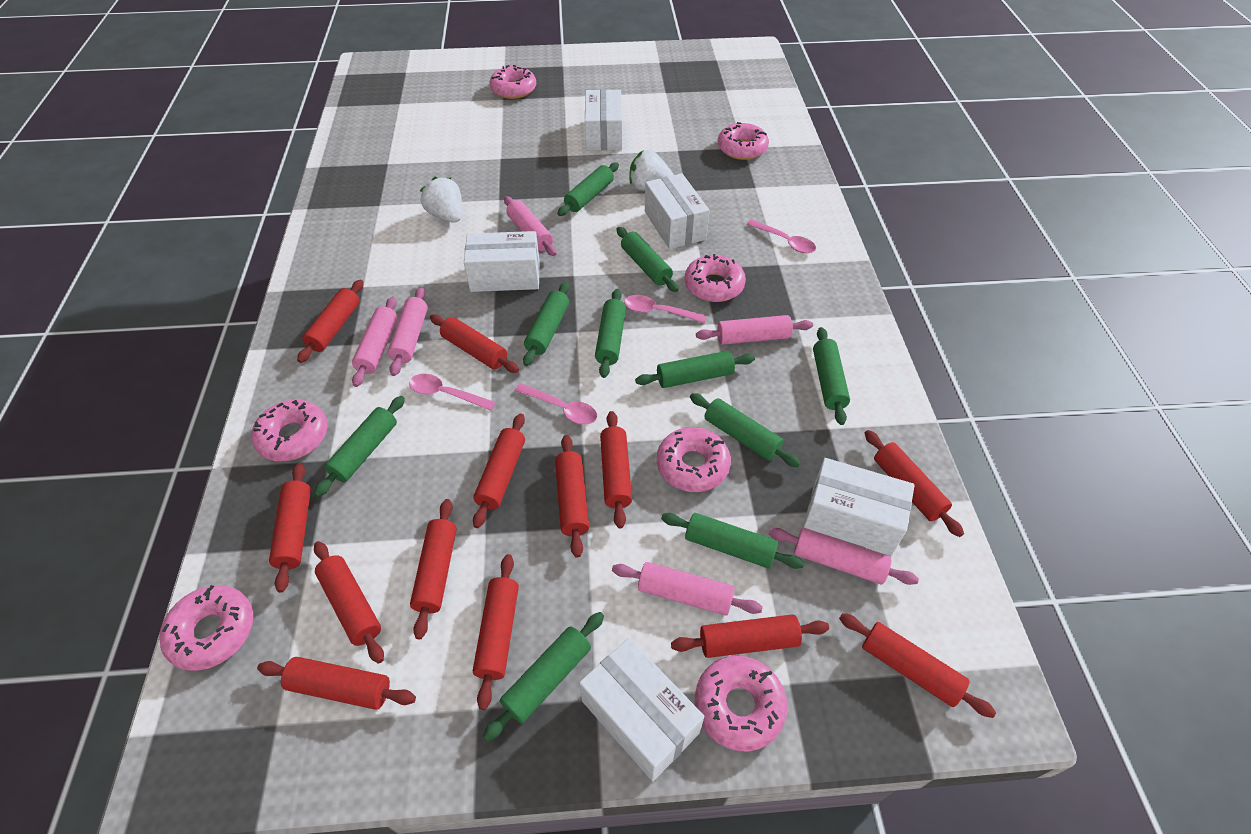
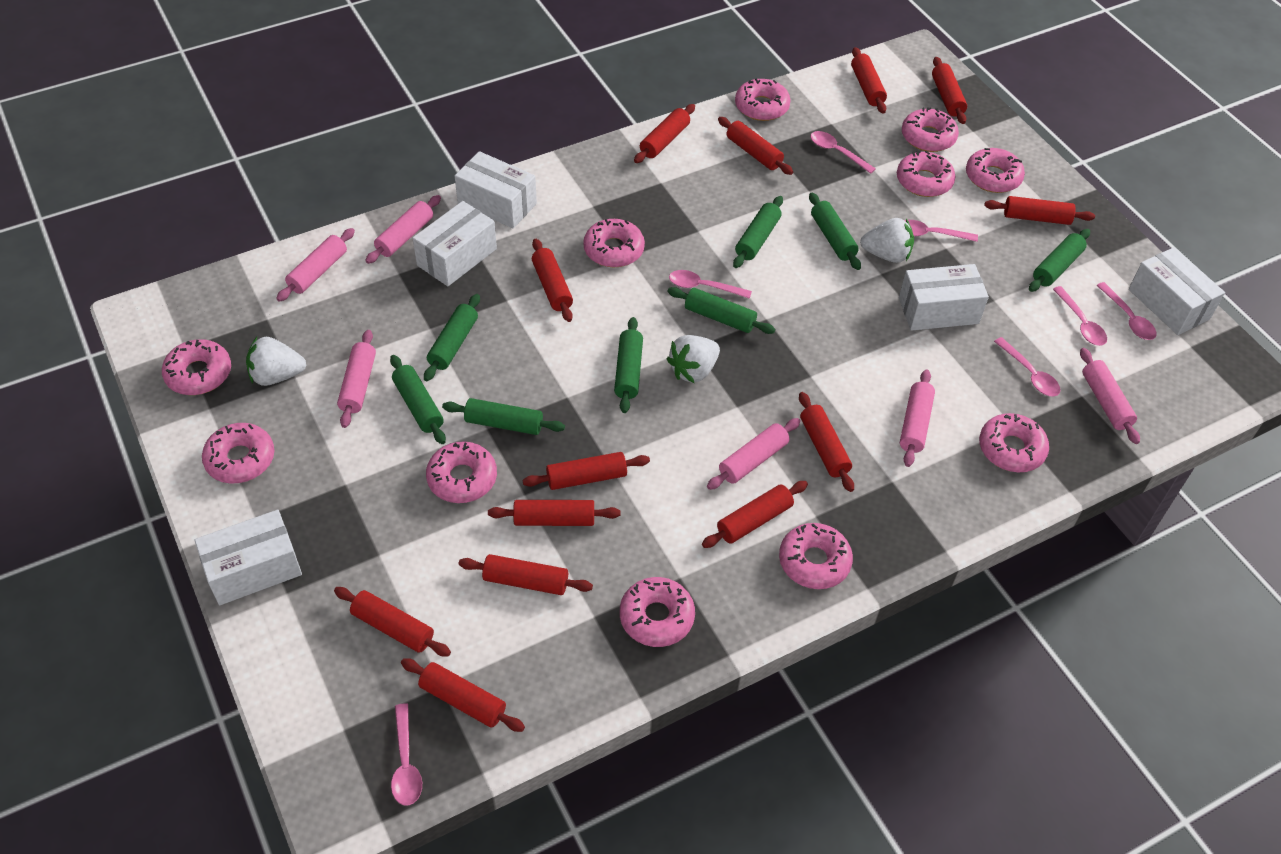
green rolling pin: 10 -> 8
pink donut: 7 -> 11
pink spoon: 4 -> 7
white strawberry: 2 -> 3

